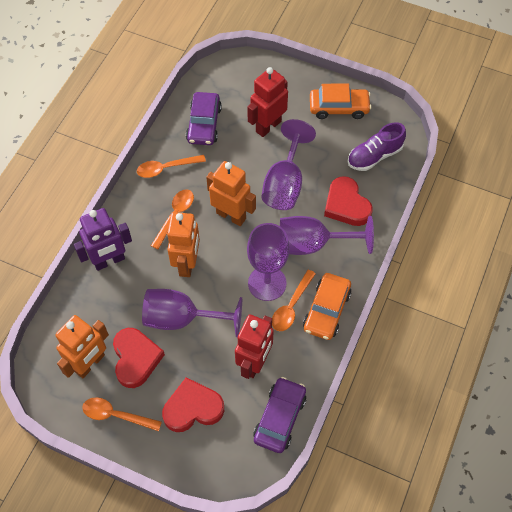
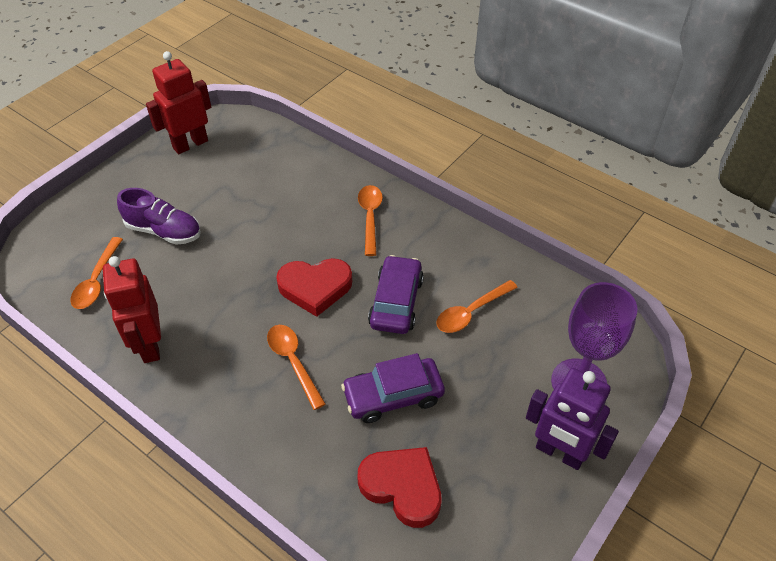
orange car: 2 -> 0
orange robot: 3 -> 0
purple goblet: 4 -> 1
red heart: 3 -> 2

